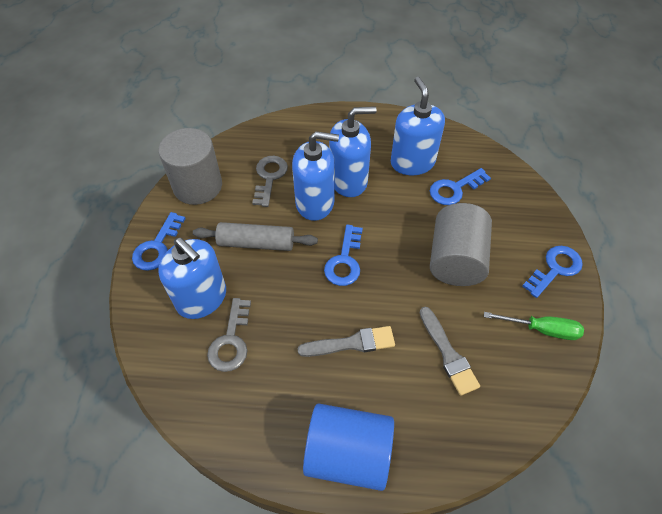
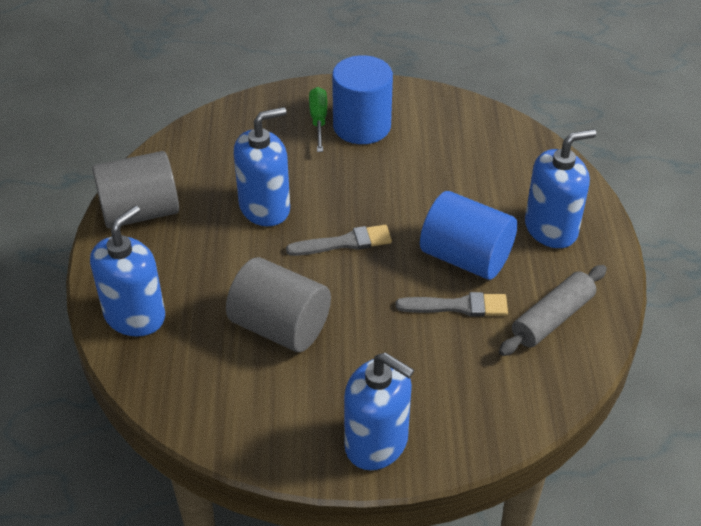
blue cylinder: 1 -> 2
blue key: 4 -> 0
grey key: 2 -> 0

